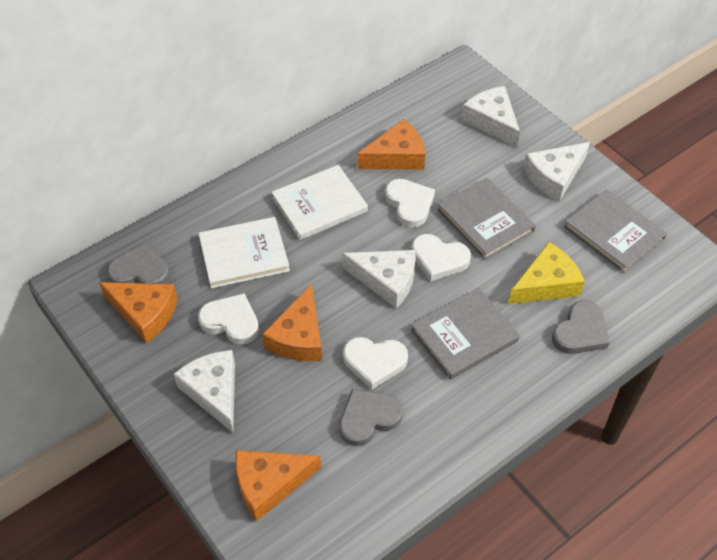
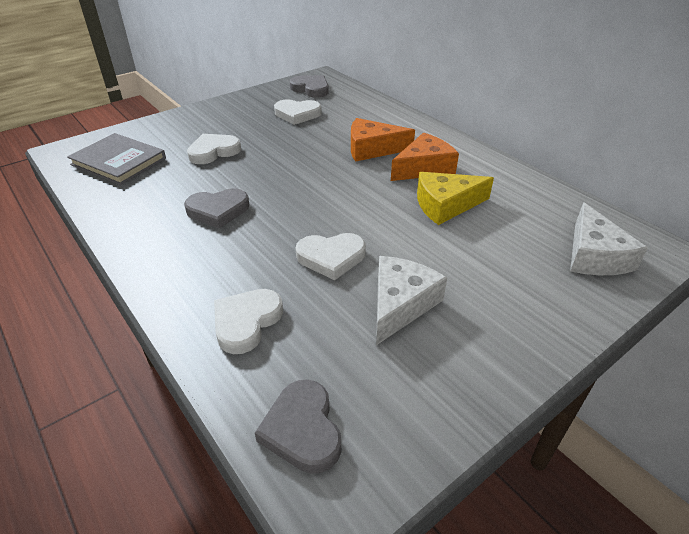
grey book: 3 -> 1
orange cheese: 4 -> 2
white book: 2 -> 0
white cheese: 4 -> 2

